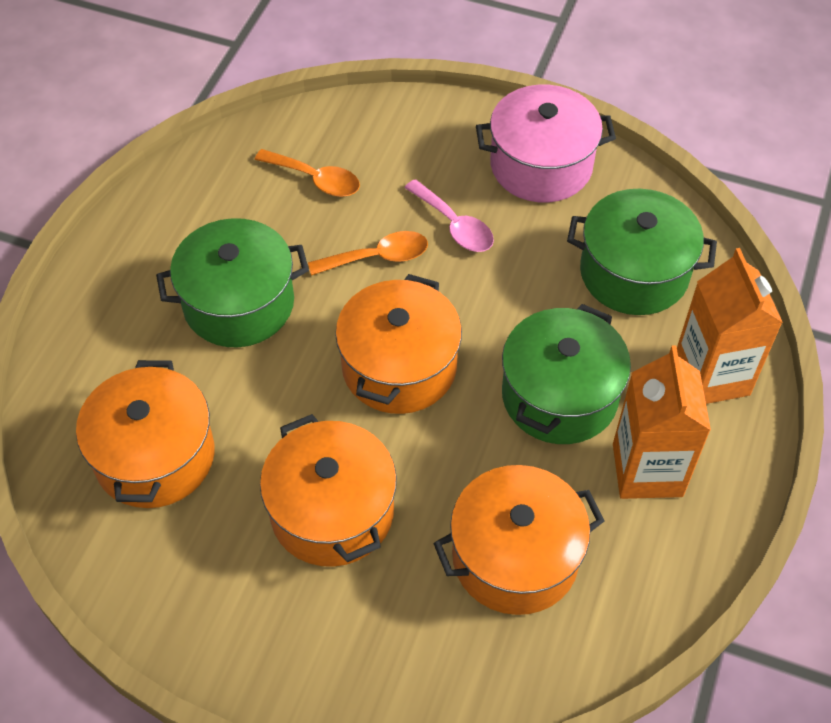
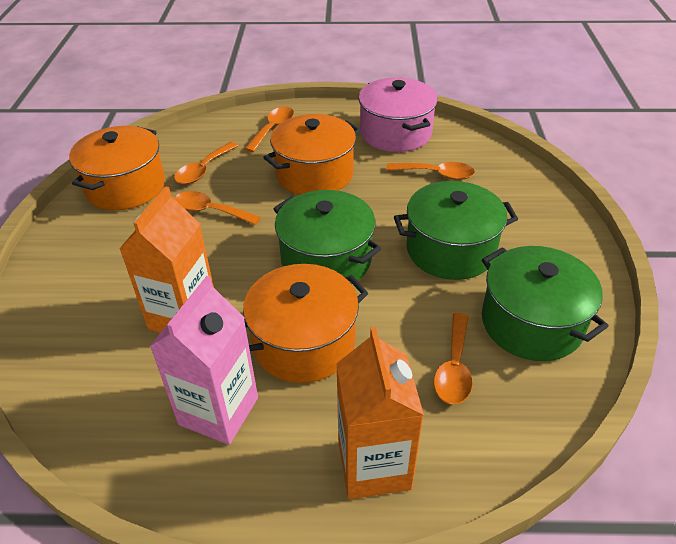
orange pot: 4 -> 3
orange spoon: 2 -> 5
pink carton: 0 -> 1
pink spoon: 1 -> 0

